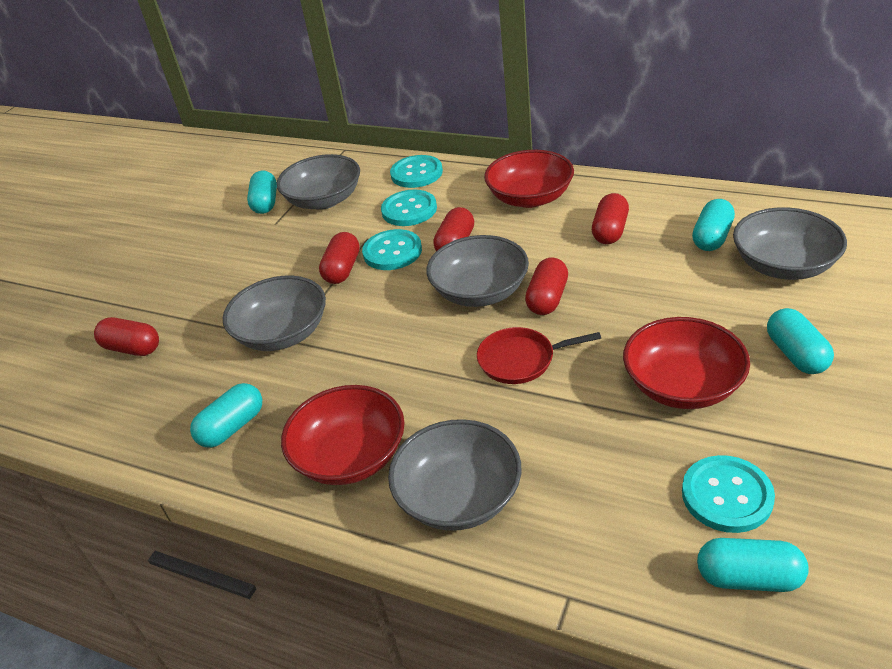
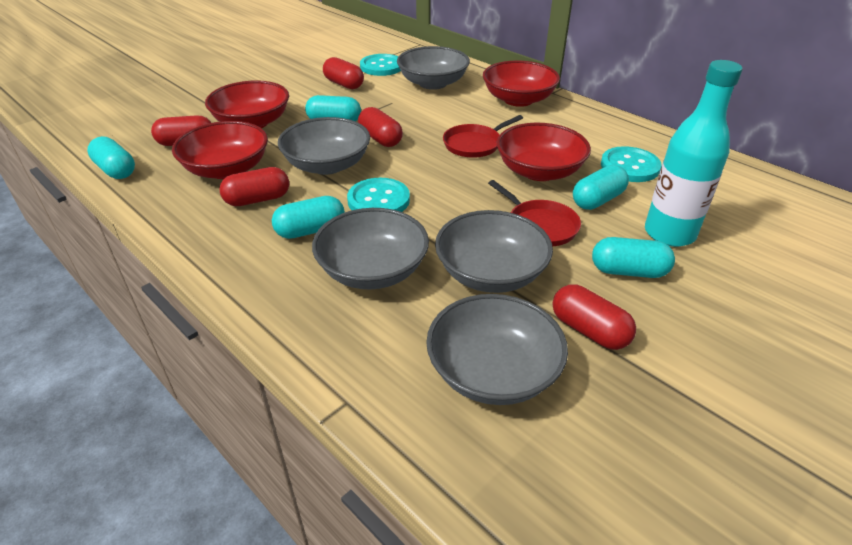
red bowl: 3 -> 4
red pan: 1 -> 2
turquoise bottle: 0 -> 1
turquoise button: 4 -> 3

